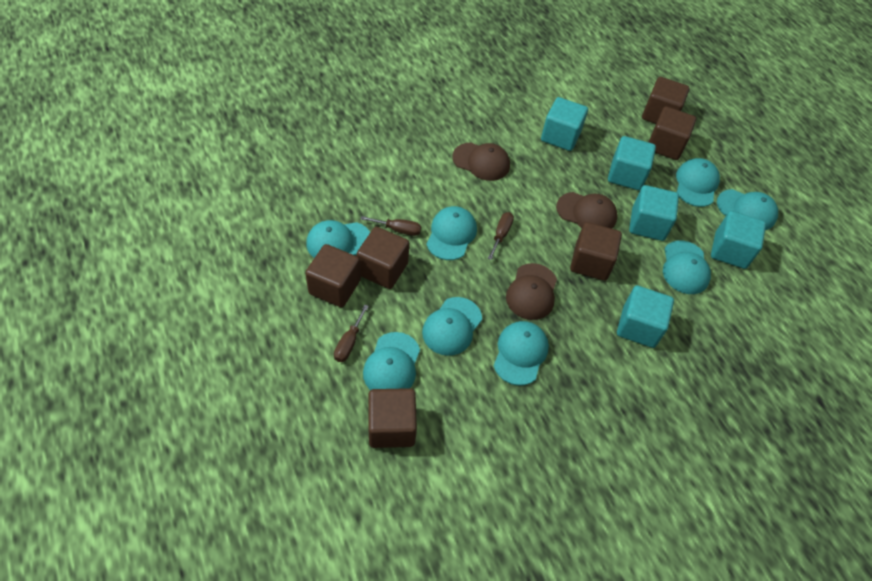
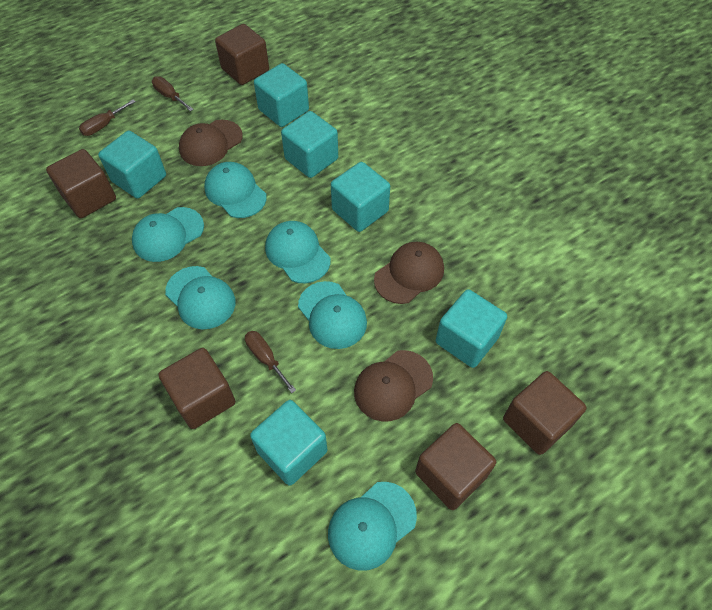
brown cube: 6 -> 5
turquoise cap: 8 -> 6
turquoise cube: 5 -> 6

